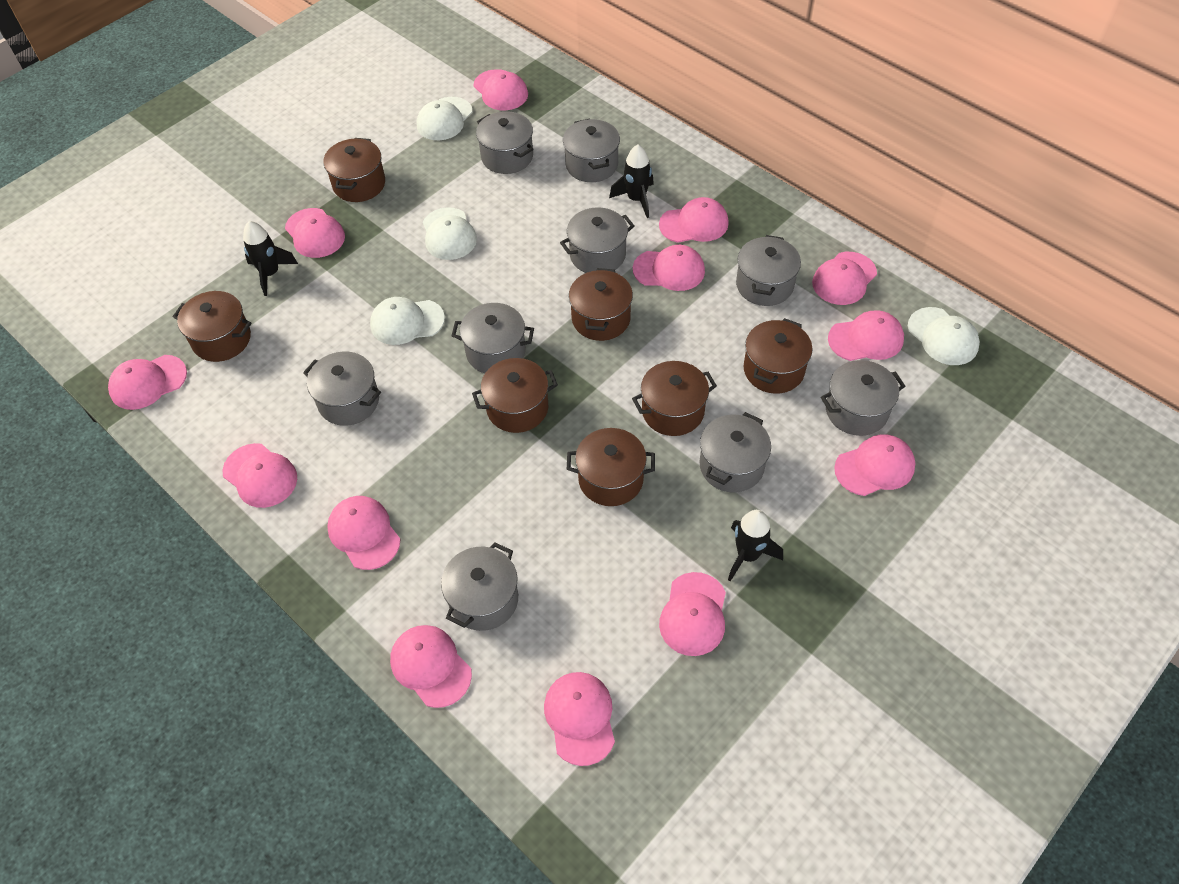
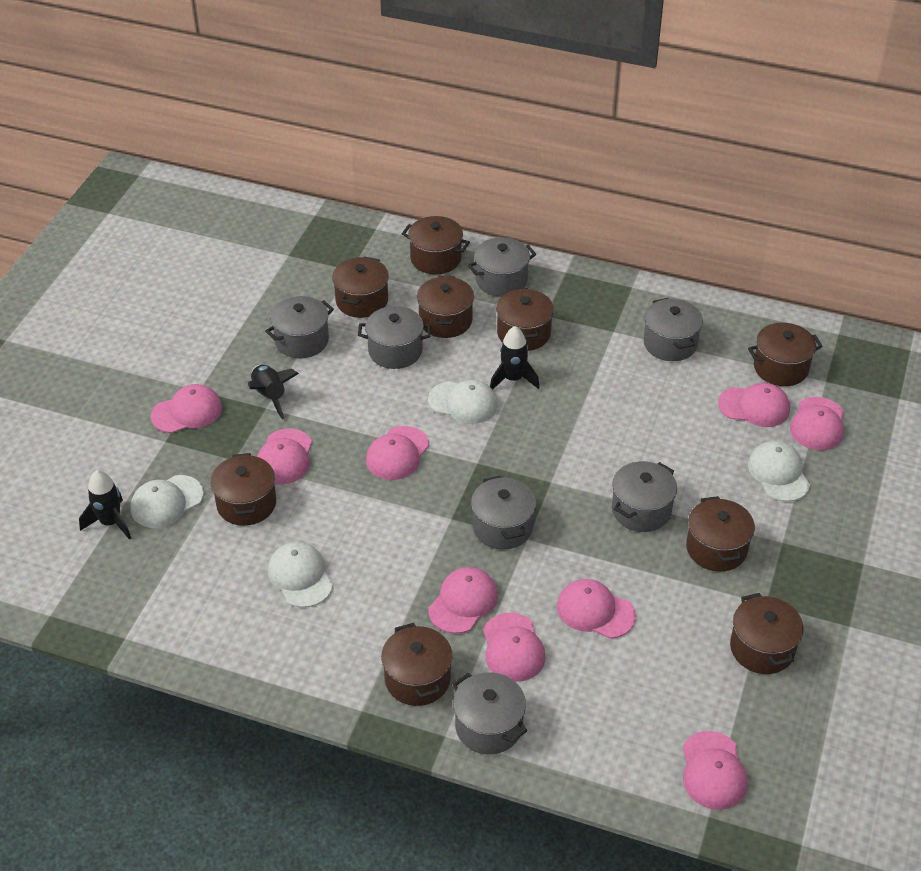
brown pot: 7 -> 9
grey pot: 9 -> 7
pink cap: 13 -> 9

